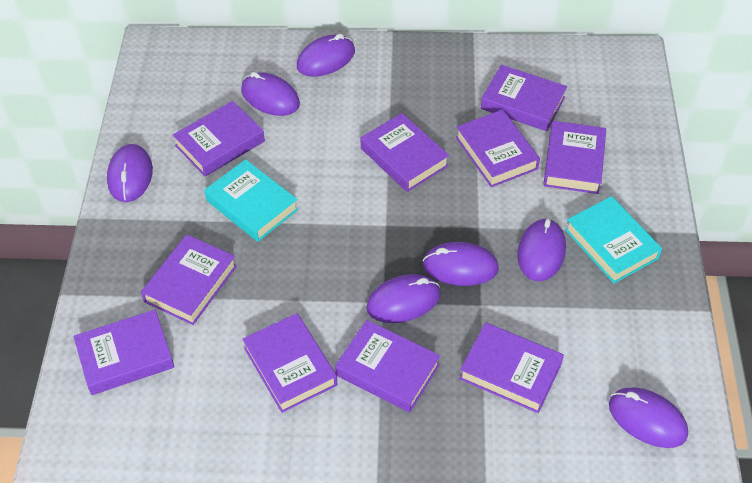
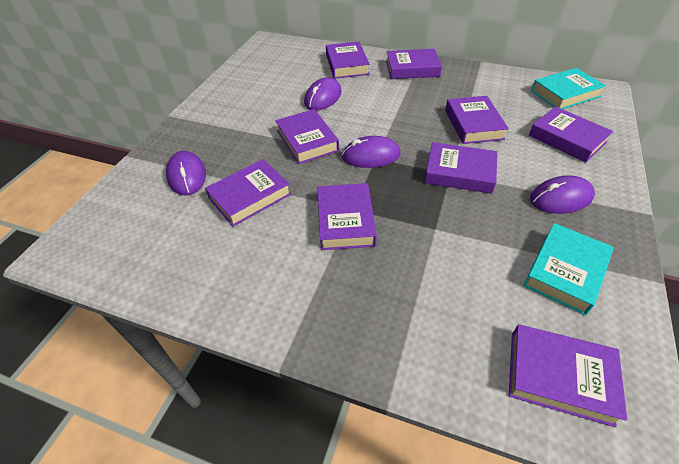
purple book: 10 -> 9
purple mouse: 7 -> 4

